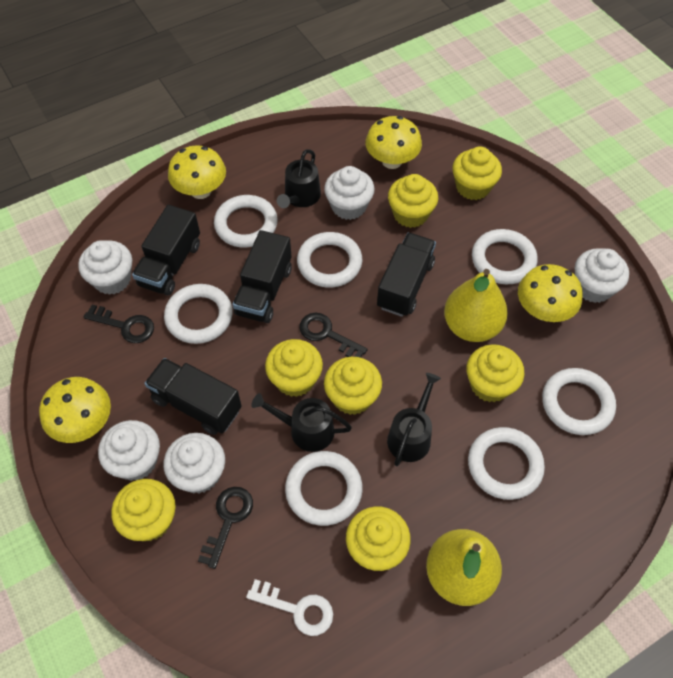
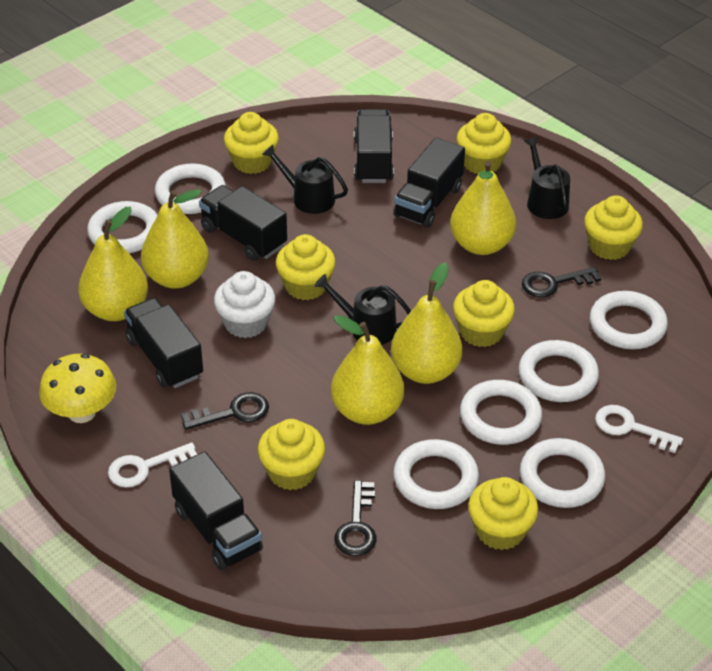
black truck: 4 -> 5
white cupcake: 5 -> 1
white key: 1 -> 2
yellow mushroom: 4 -> 1
yellow pear: 2 -> 5

